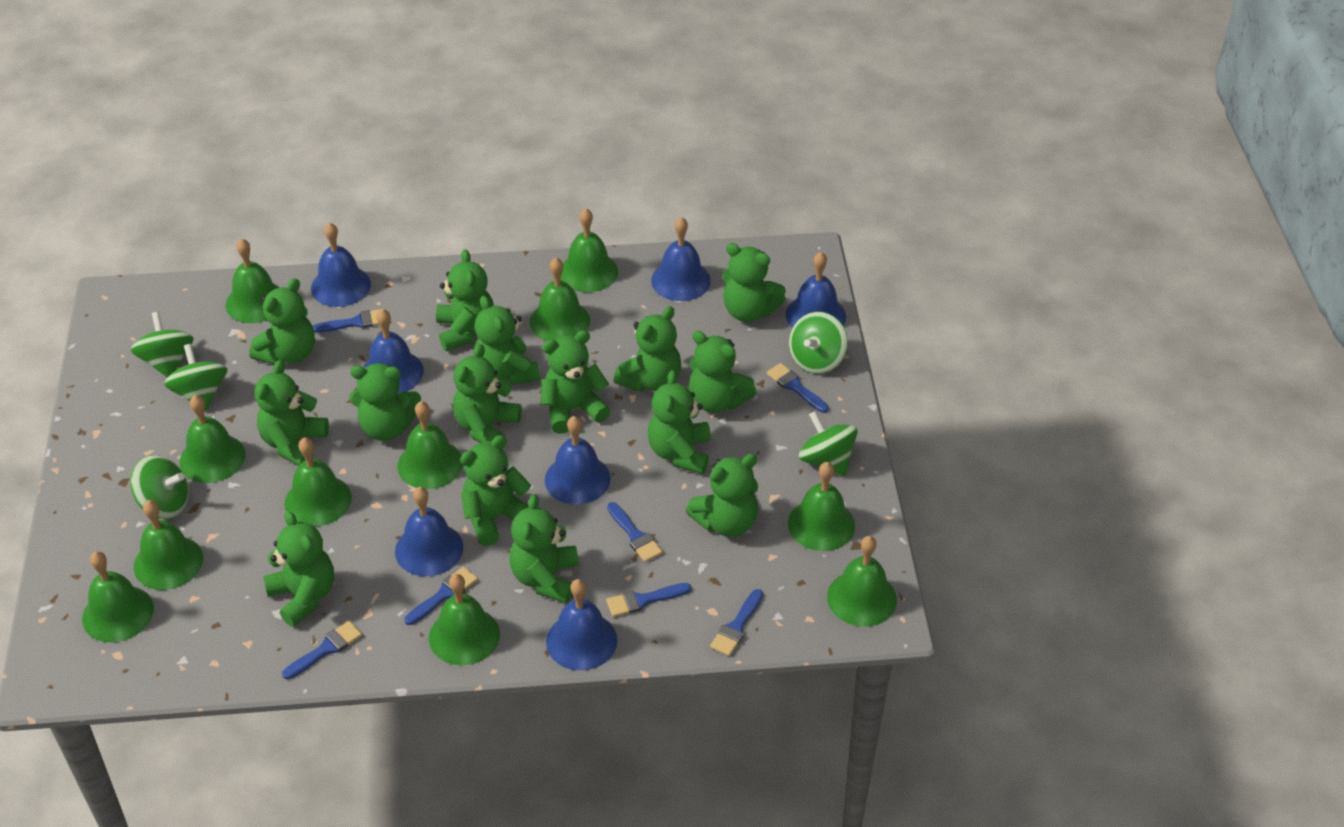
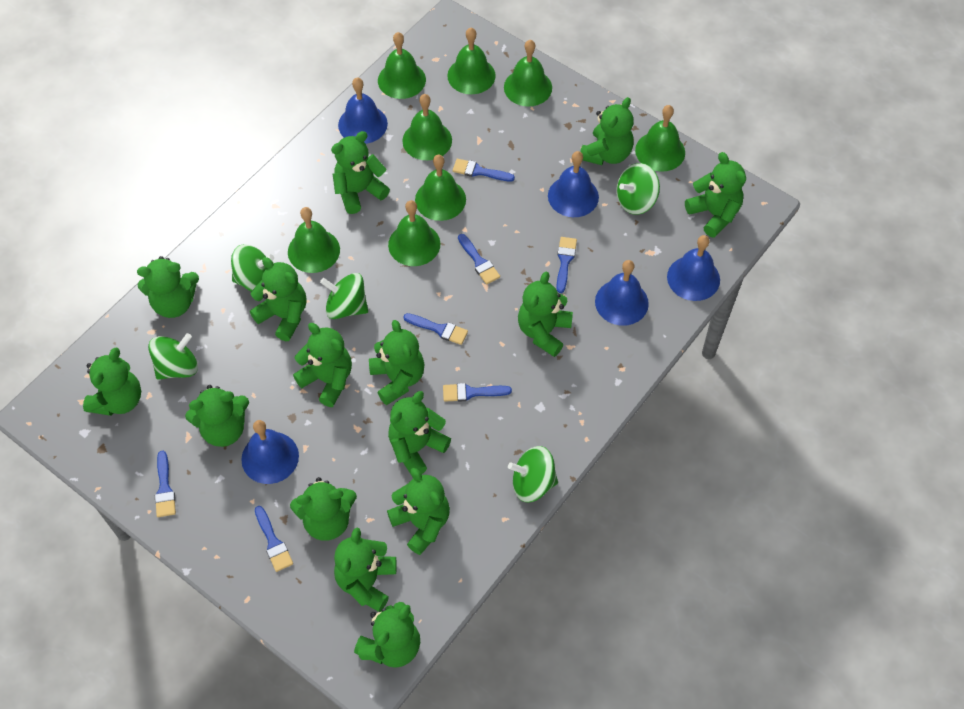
blue bell: 7 -> 5
green bell: 11 -> 8

